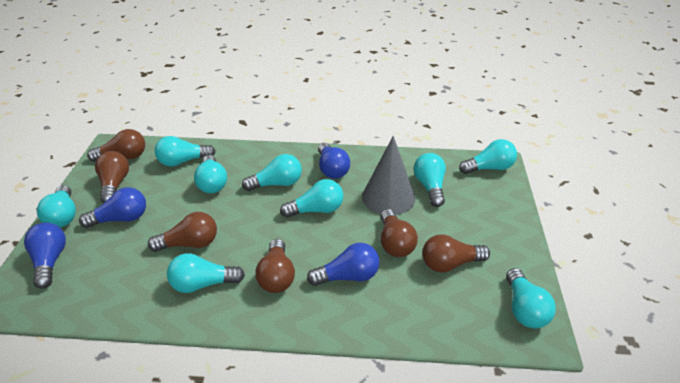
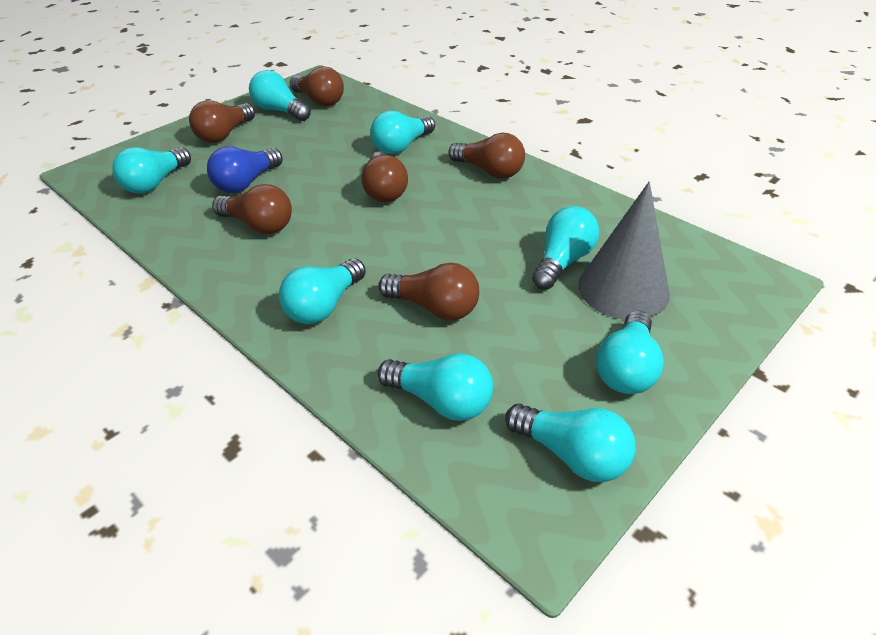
blue light bulb: 4 -> 1
turquoise light bulb: 9 -> 8

